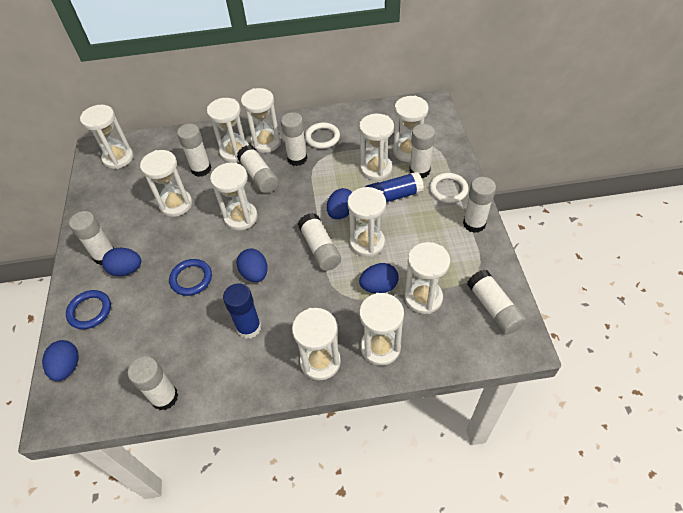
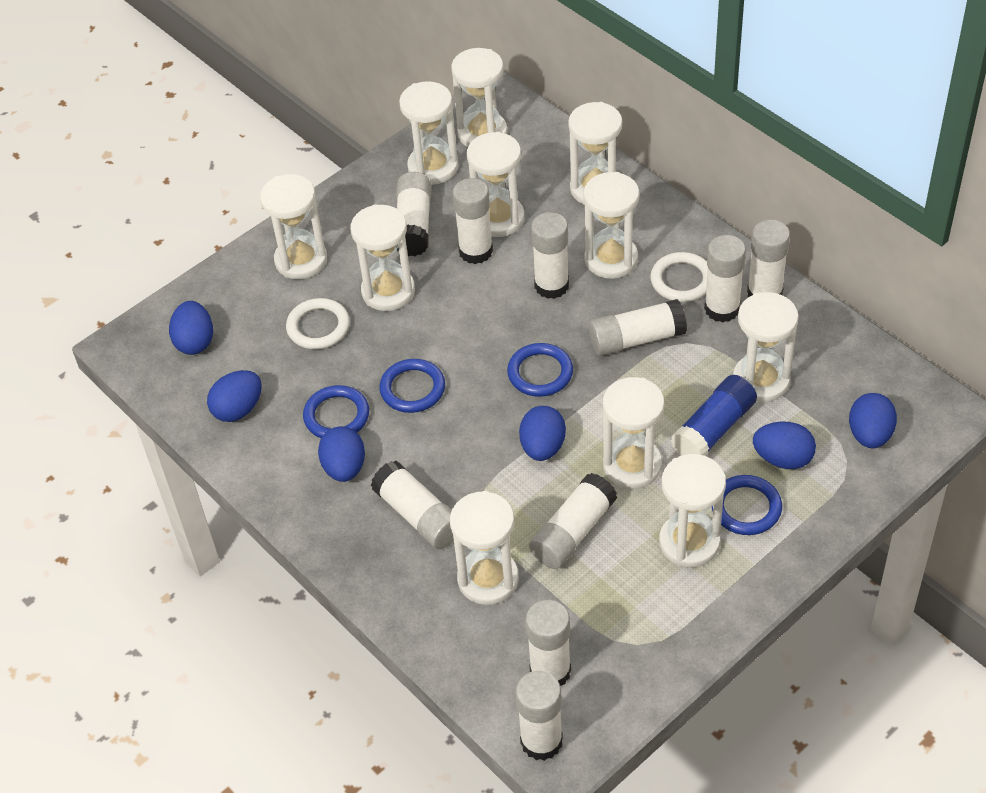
blue egg: 5 -> 6
blue glue stick: 2 -> 1
blue ring: 2 -> 4
white glue stick: 9 -> 10

